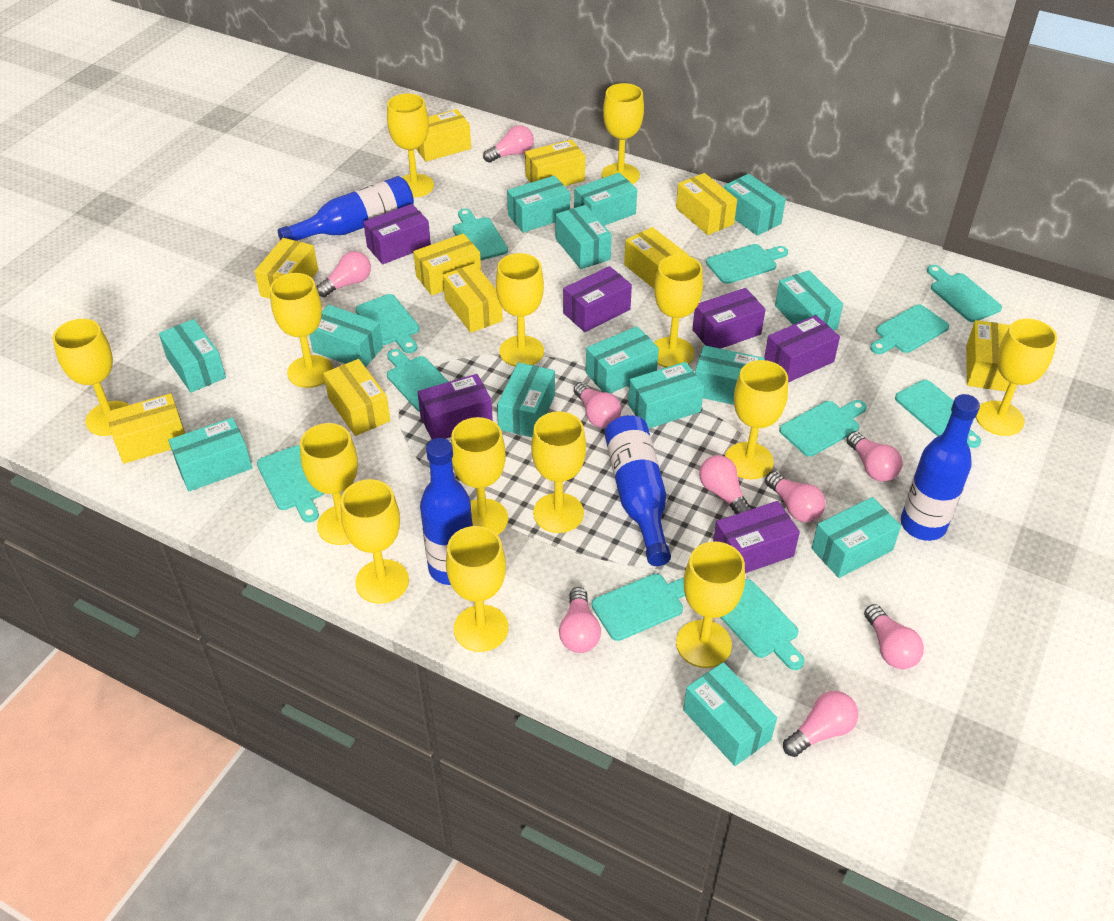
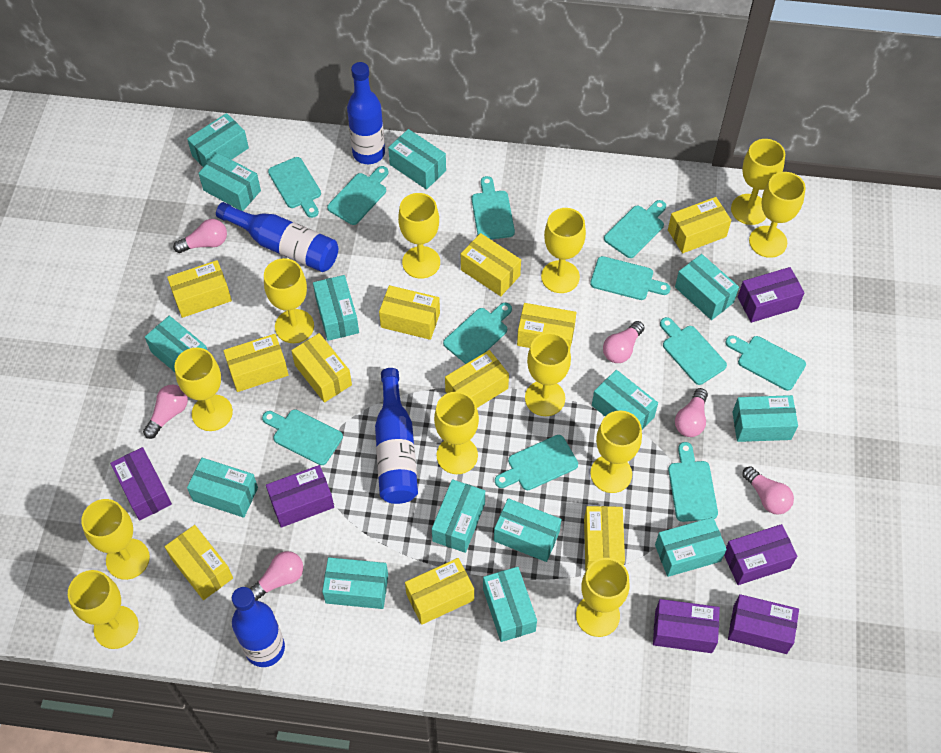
pink light bulb: 9 -> 6
yellow box: 10 -> 11
yellow goblet: 14 -> 12

